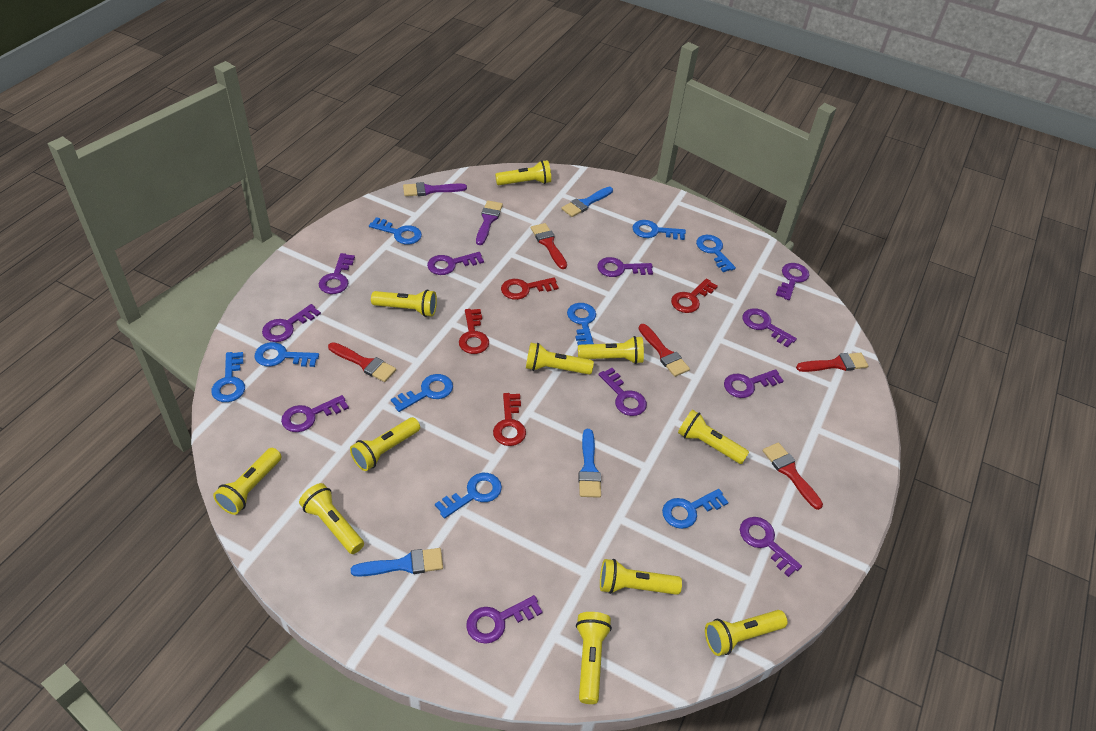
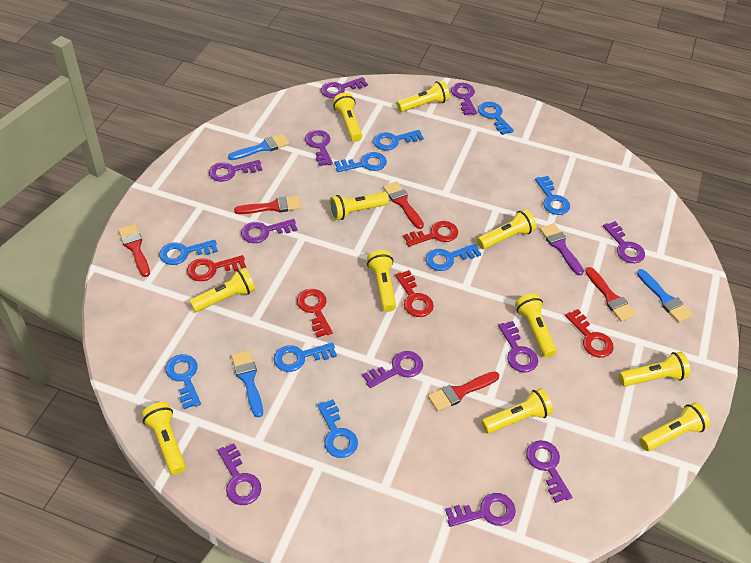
purple brush: 2 -> 1
red key: 4 -> 5

